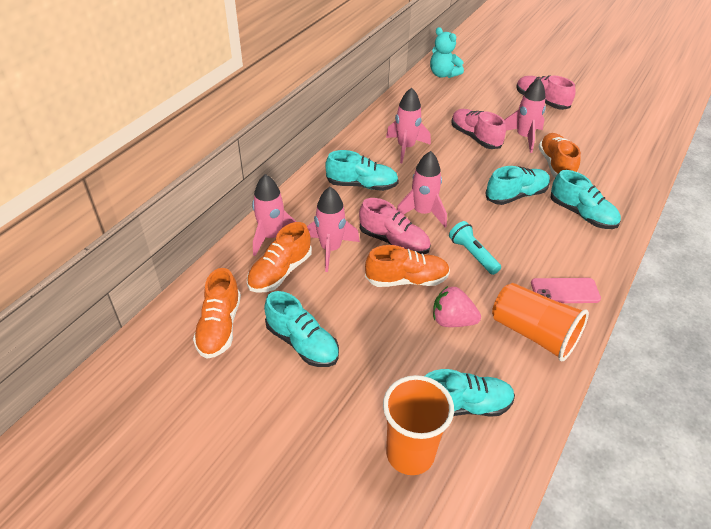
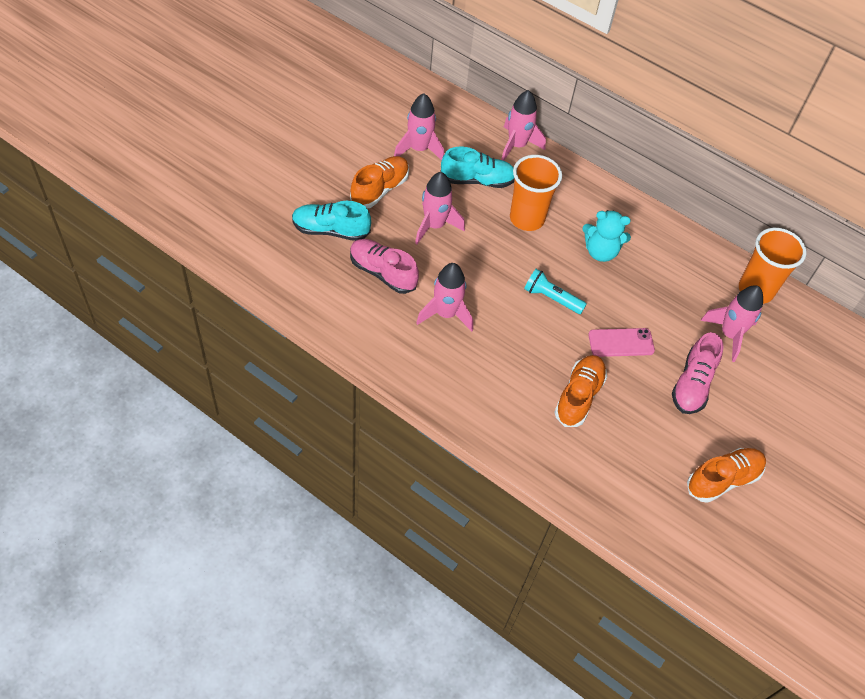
orange shoe: 4 -> 3
pink shoe: 3 -> 2
pink strawberry: 1 -> 0
turquoise shoe: 5 -> 2

